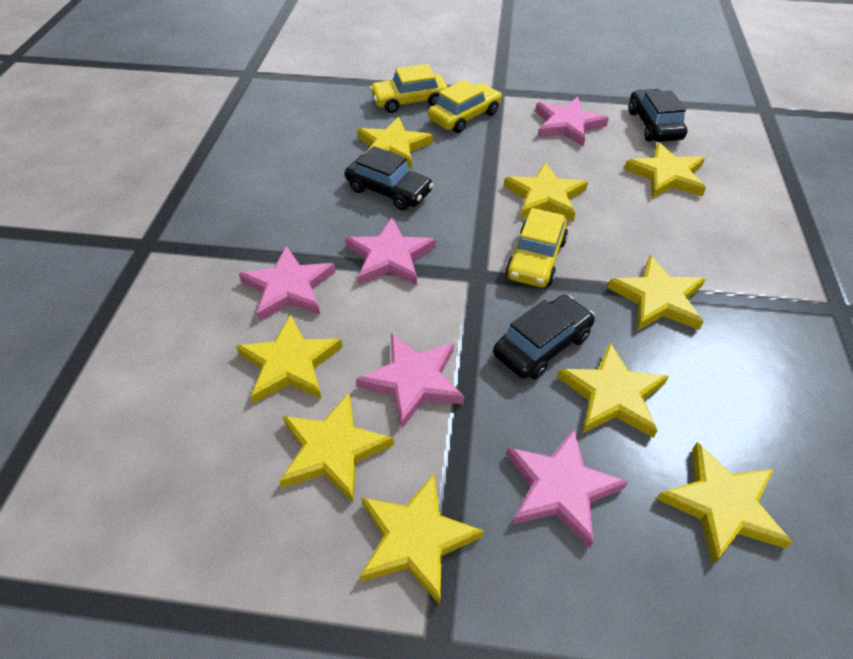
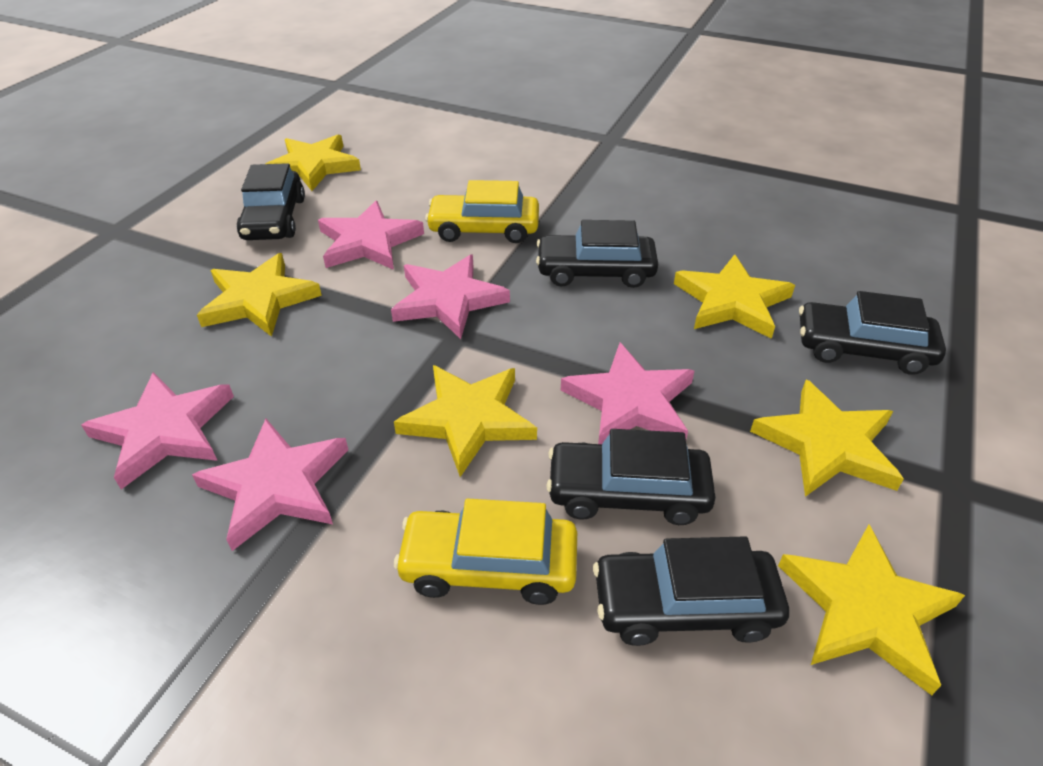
black car: 3 -> 5
yellow car: 3 -> 2
yellow star: 9 -> 6

